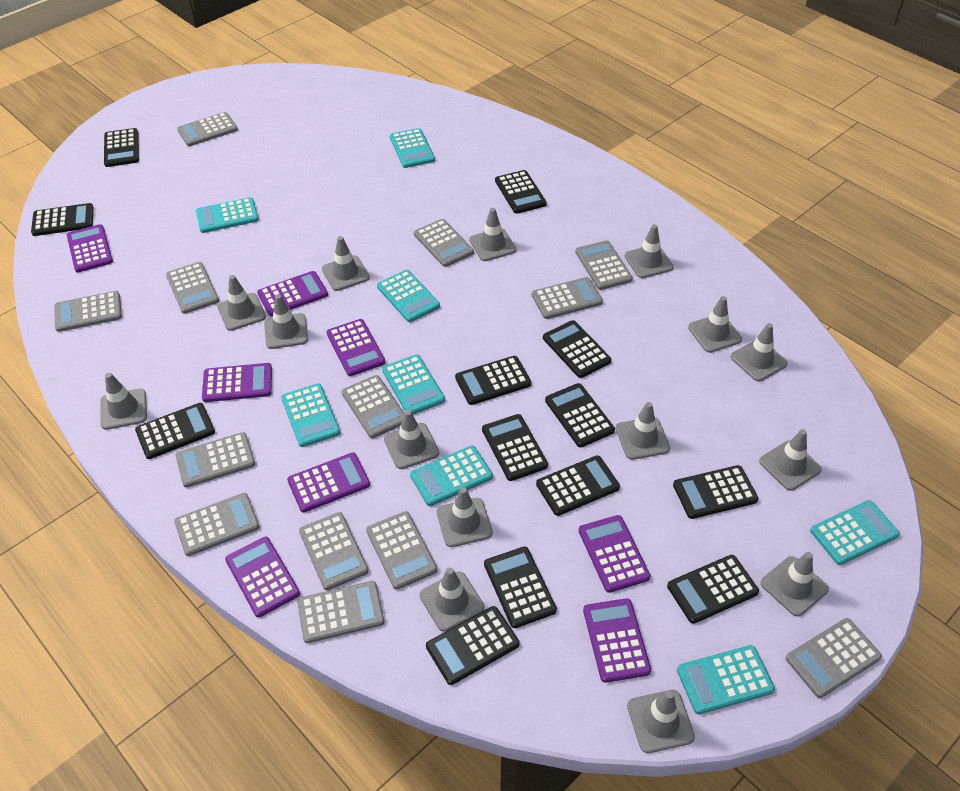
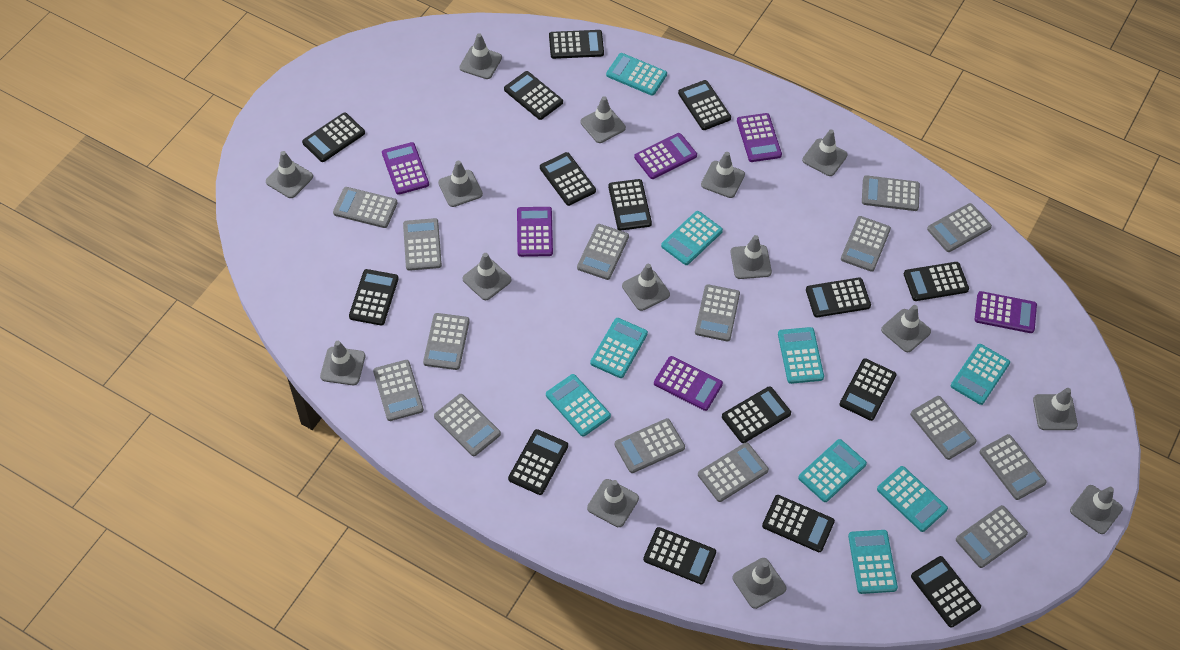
black calculator: 13 -> 15
grey calculator: 13 -> 15
purple calculator: 8 -> 6
turquoise calculator: 8 -> 9

